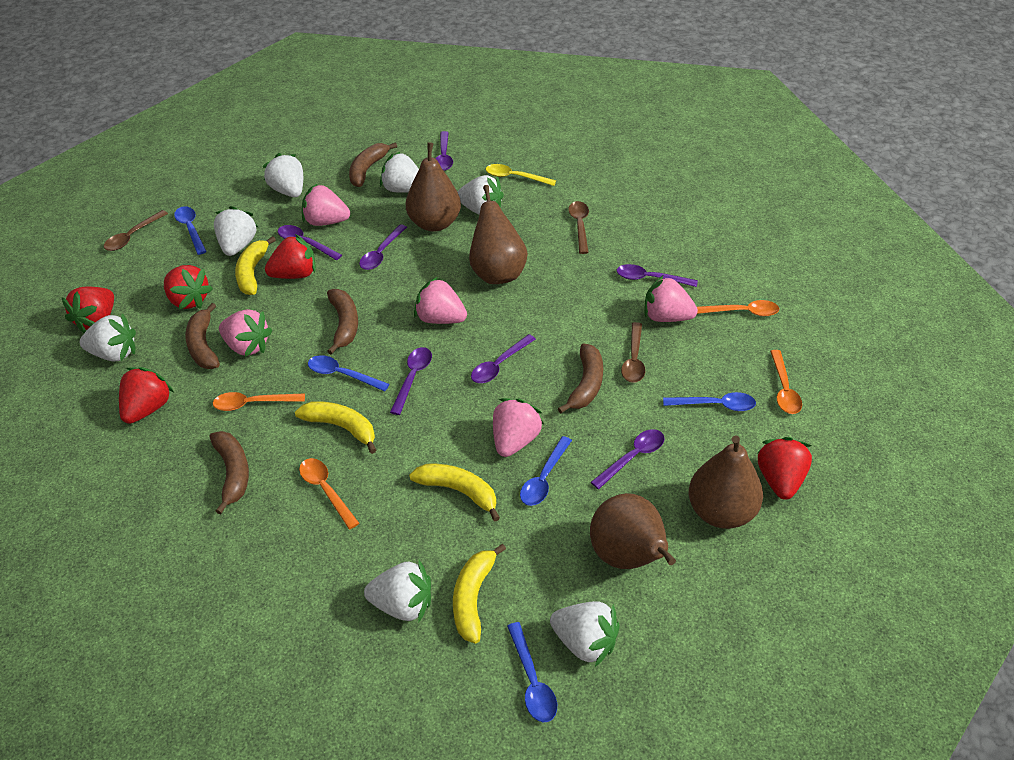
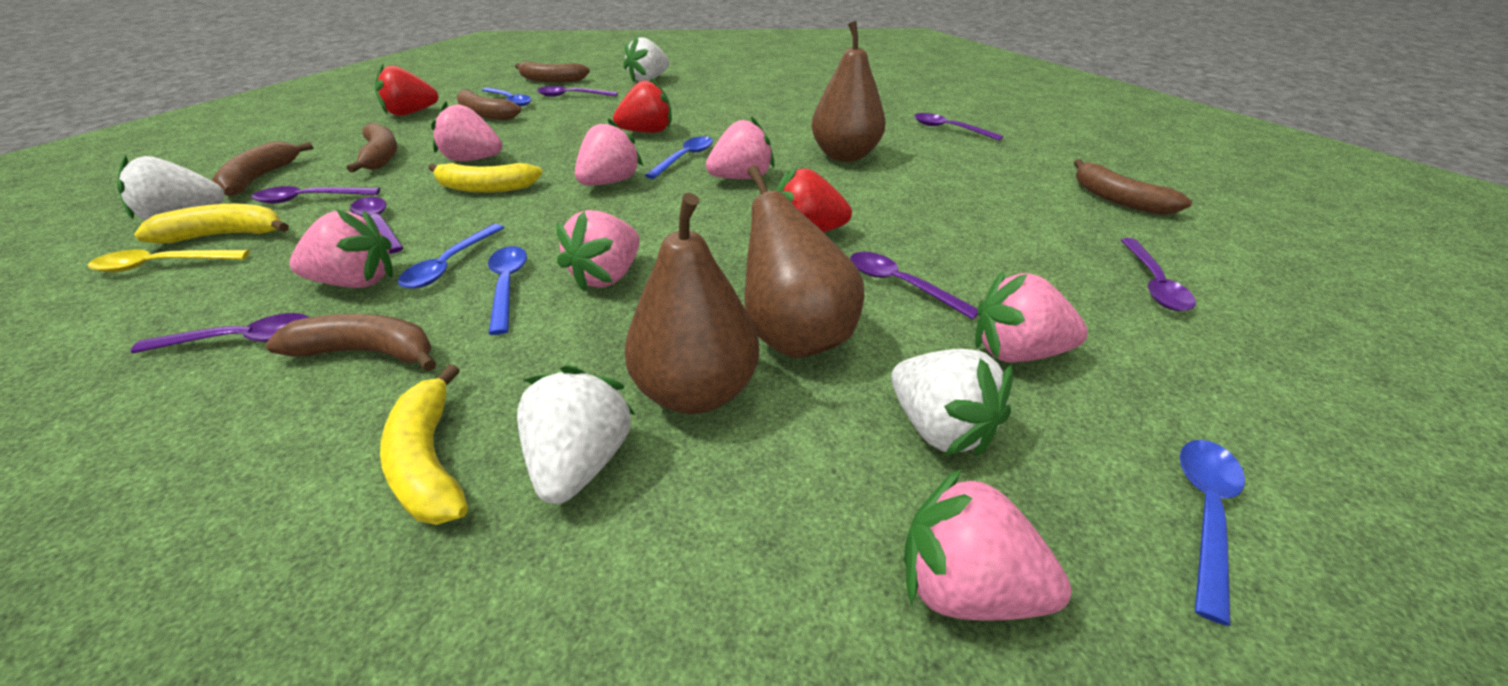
brown banana: 5 -> 6
brown pear: 4 -> 3
brown spoon: 3 -> 0
orange spoon: 4 -> 0
pink strawberry: 5 -> 7
red strawberry: 5 -> 3
white strawberry: 7 -> 4
yellow banana: 4 -> 3

